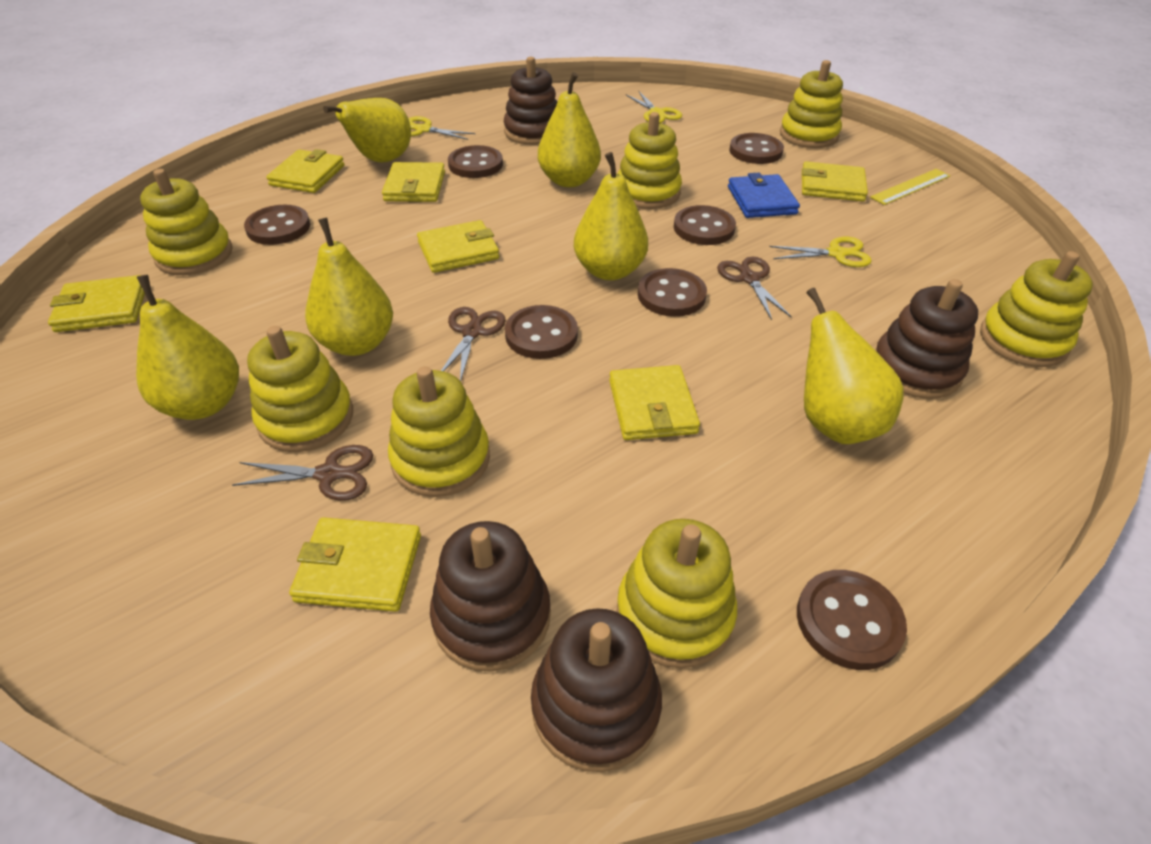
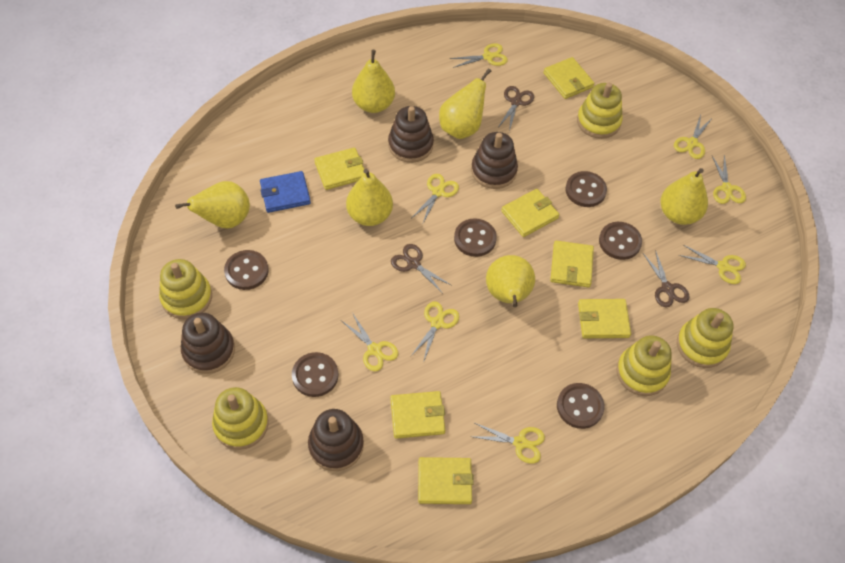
brown button: 7 -> 6
yellow ruler: 1 -> 0
yellow scissors: 3 -> 8
yellow stacking toy: 7 -> 5

